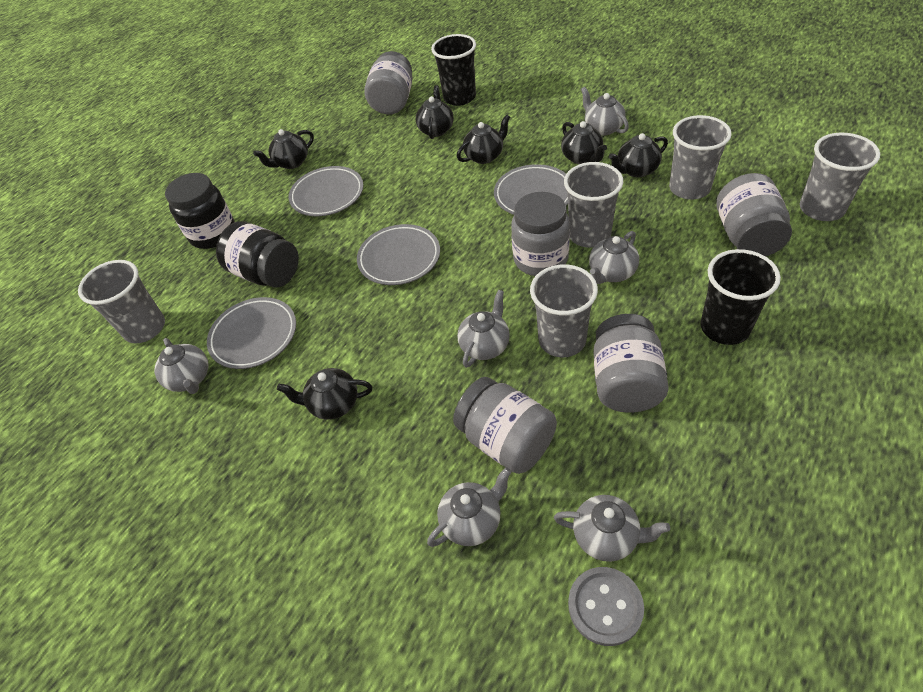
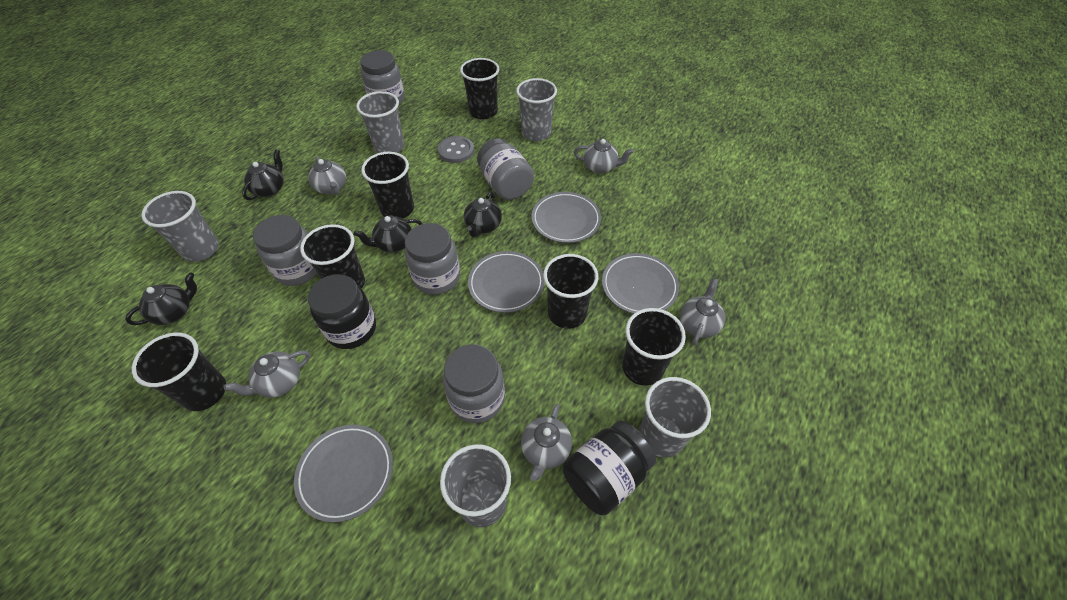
black cup: 2 -> 6
black teapot: 6 -> 4
grey teapot: 6 -> 5

